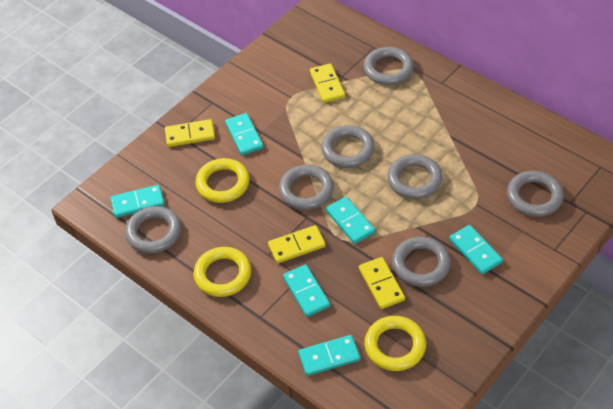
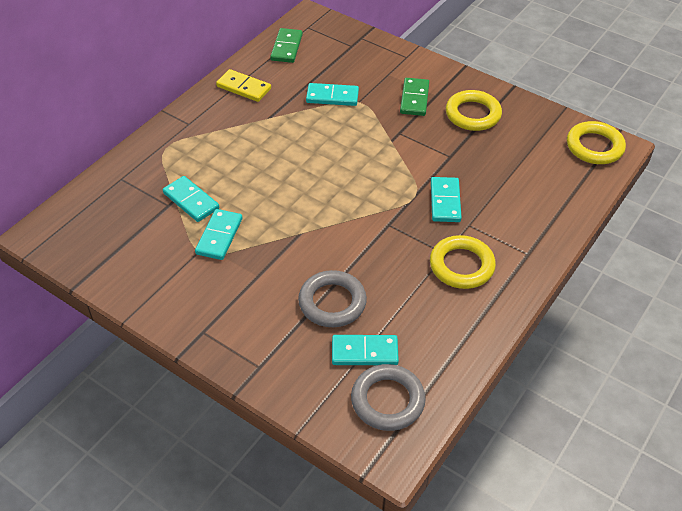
green domino: 0 -> 2
grey ring: 7 -> 2
turquoise domino: 6 -> 5
yellow domino: 4 -> 1

